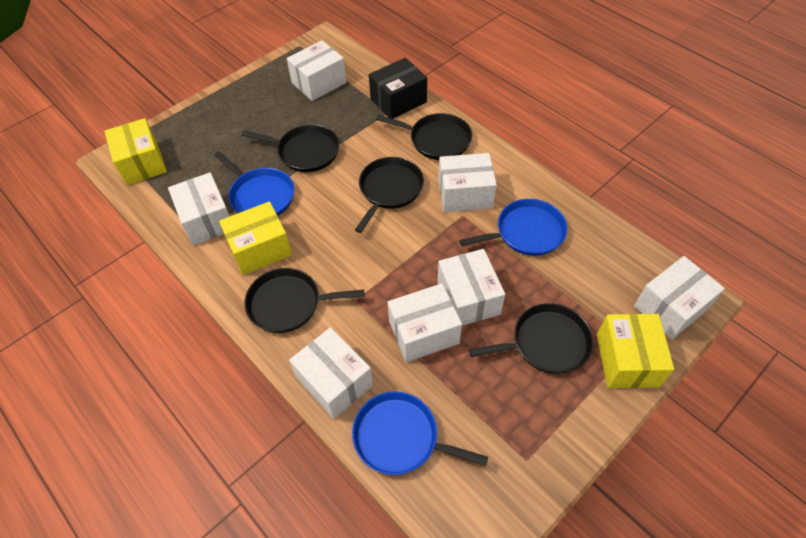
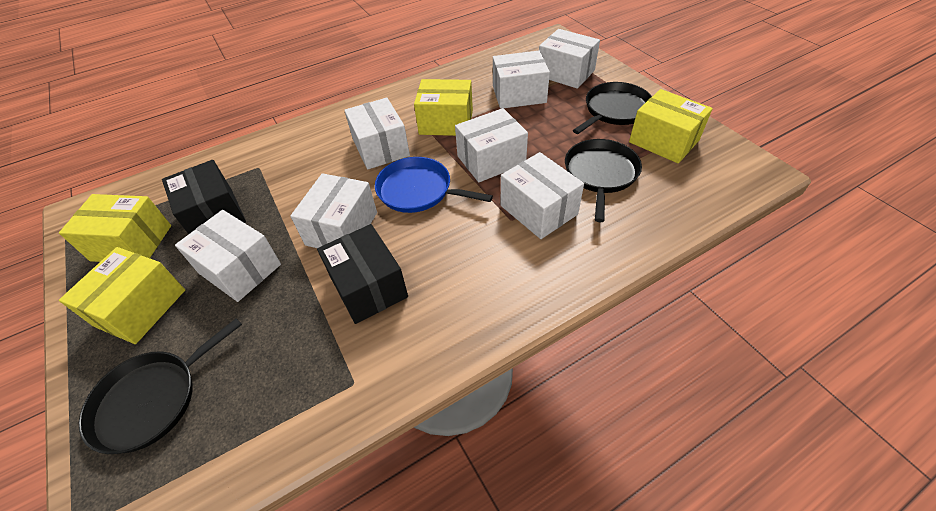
black box: 1 -> 2
black pan: 5 -> 3
blue pan: 3 -> 1
yellow box: 3 -> 4

